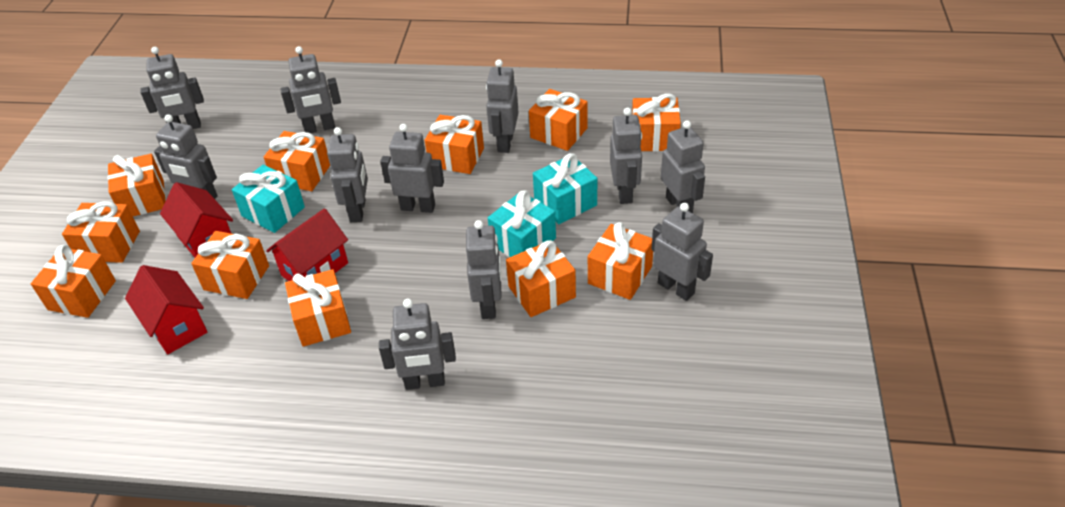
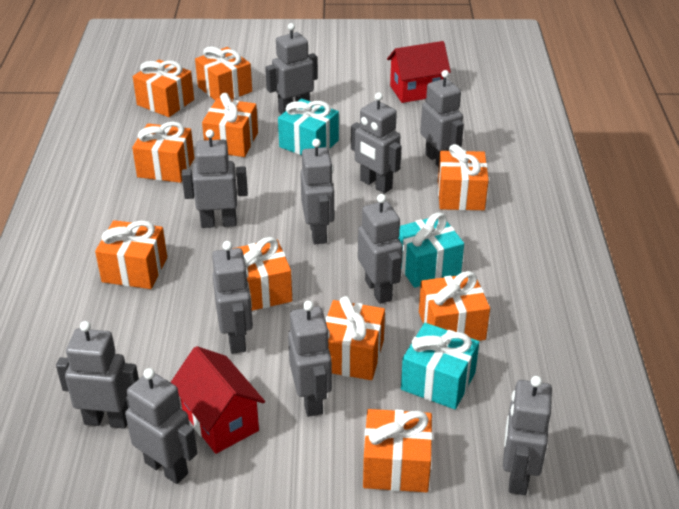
orange gift: 11 -> 10
red house: 3 -> 2

